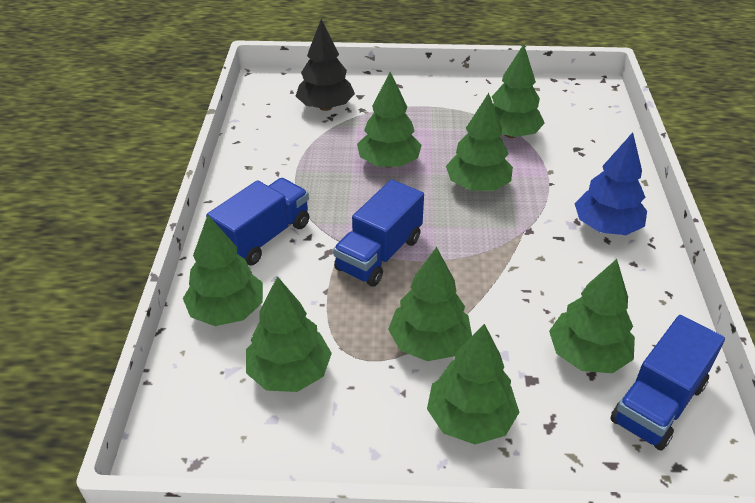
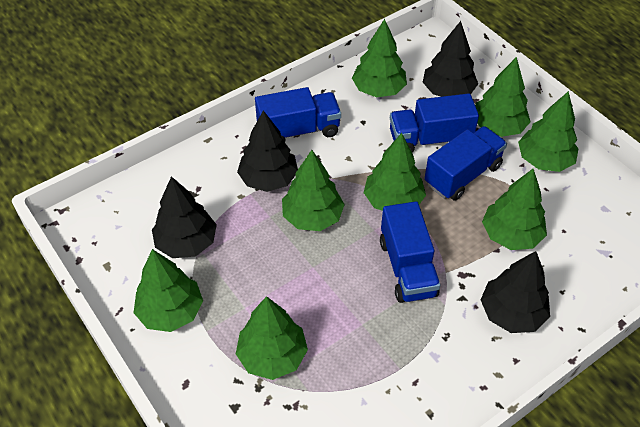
black tree: 1 -> 4
blue tree: 1 -> 0
blue truck: 3 -> 4

